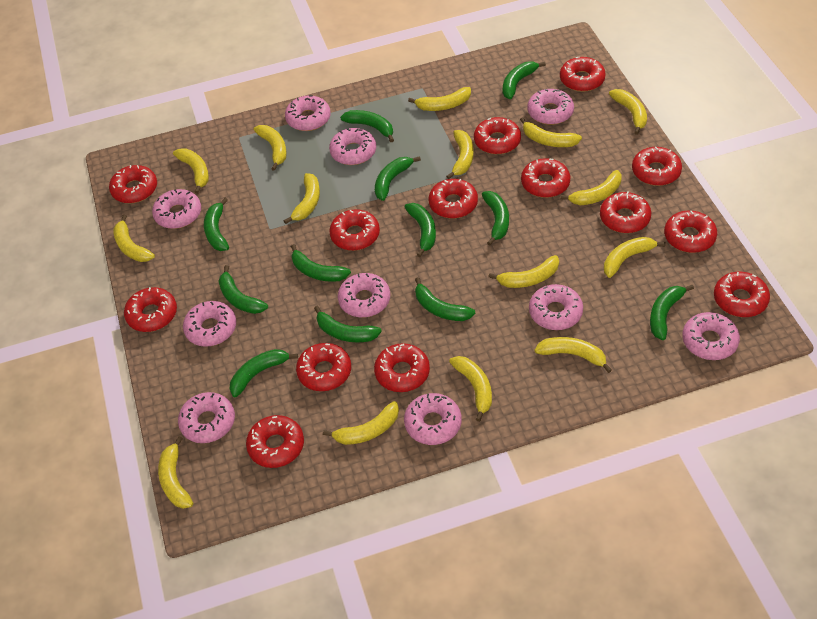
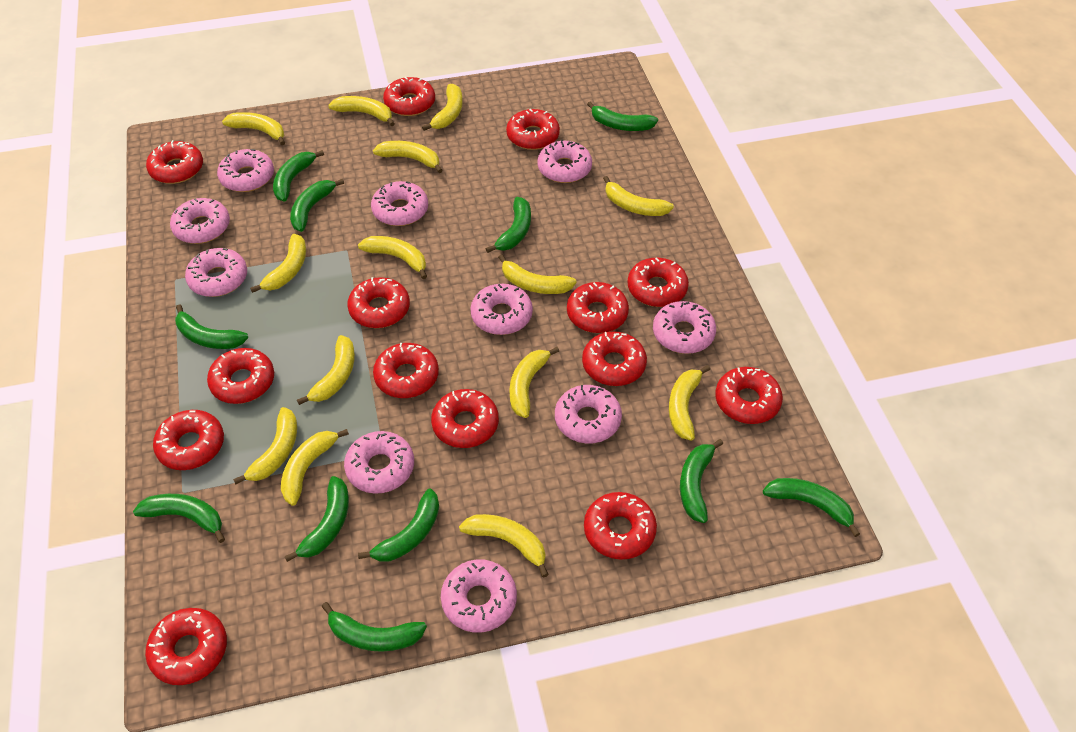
green banana: 12 -> 11
yellow banana: 15 -> 14

